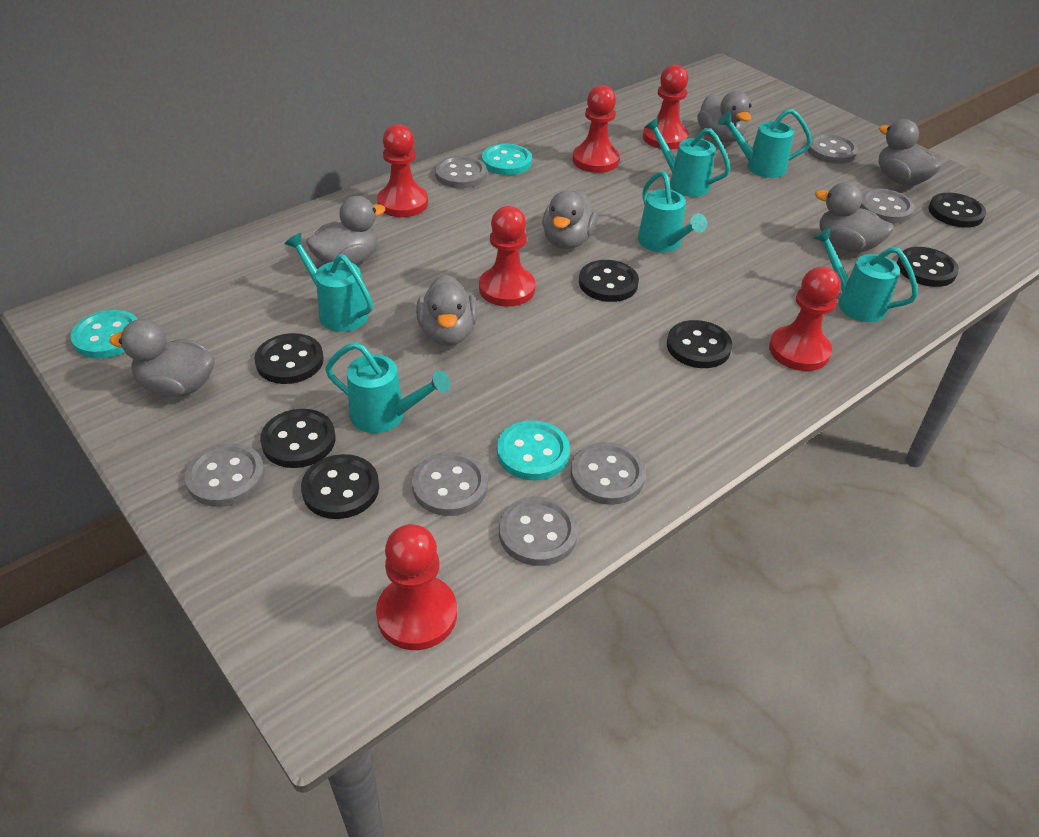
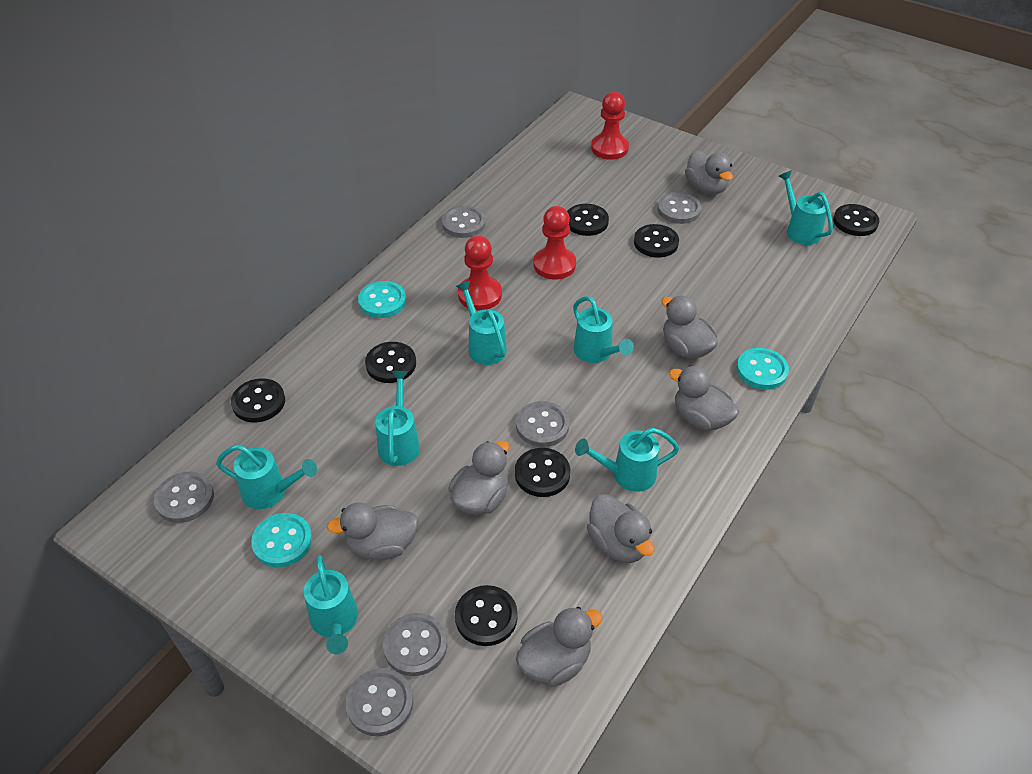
grey button: 7 -> 6
red pawn: 6 -> 3
turquoise watering can: 6 -> 7

